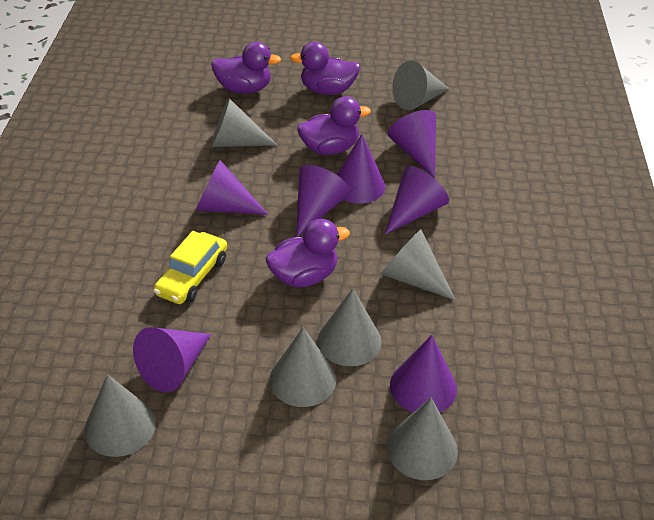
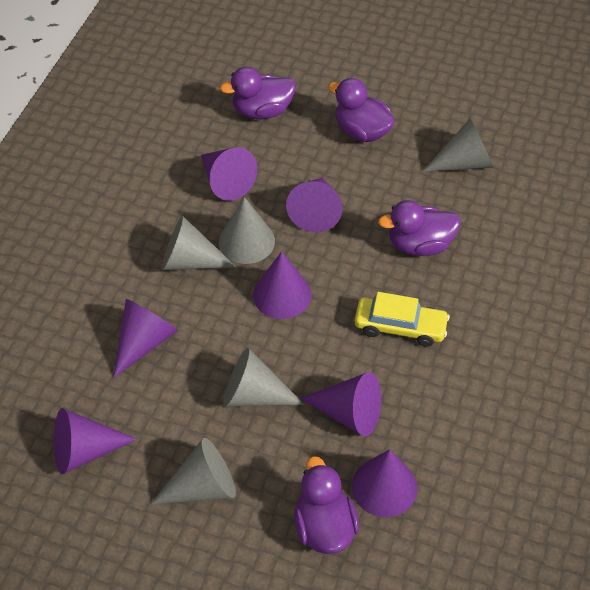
grey cone: 7 -> 5

